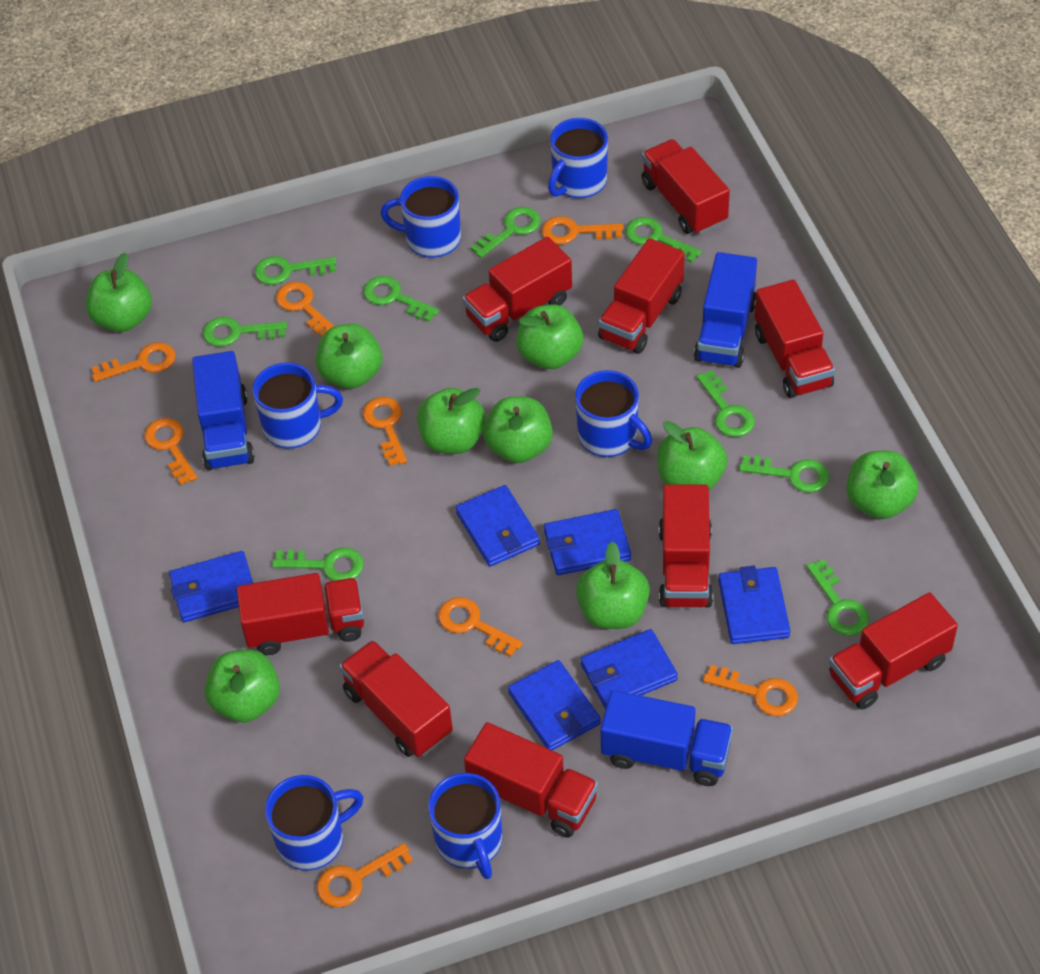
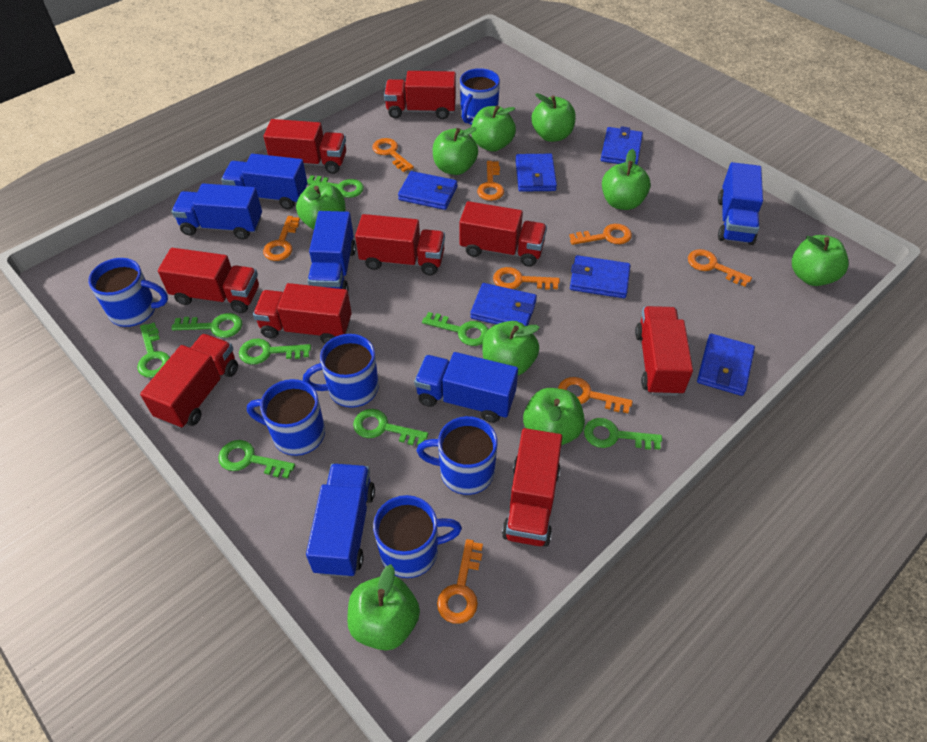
blue truck: 3 -> 6
green key: 9 -> 8

